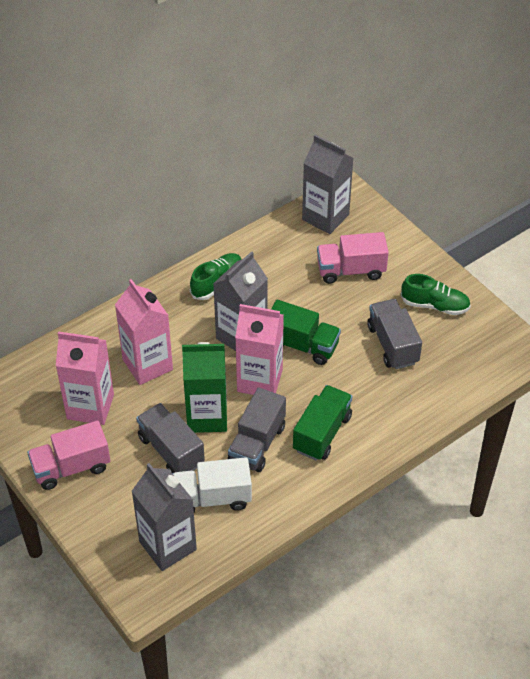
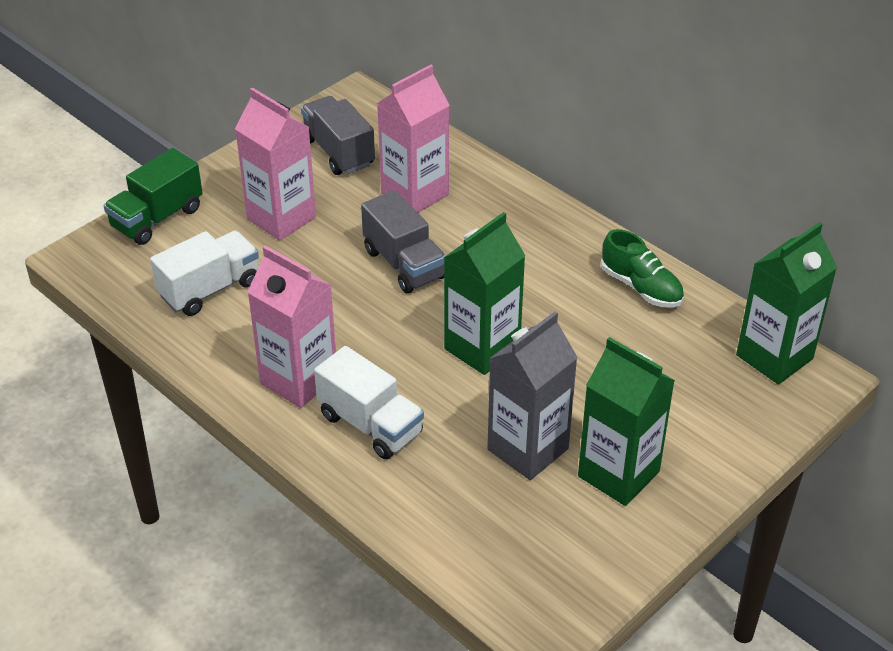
green carton: 1 -> 3
green shoe: 2 -> 1
green truck: 2 -> 1
grey carton: 3 -> 1
grey truck: 3 -> 2
pink truck: 2 -> 0
white truck: 1 -> 2

